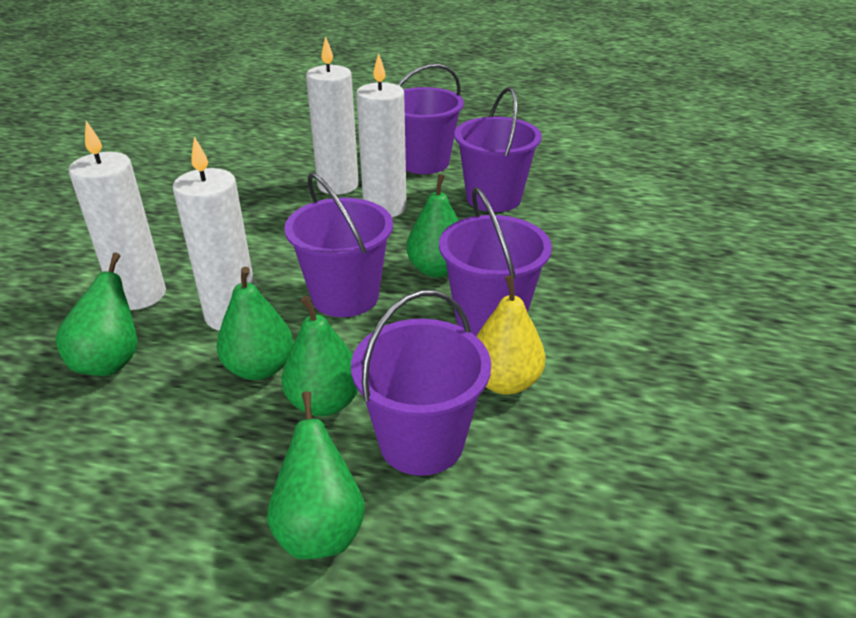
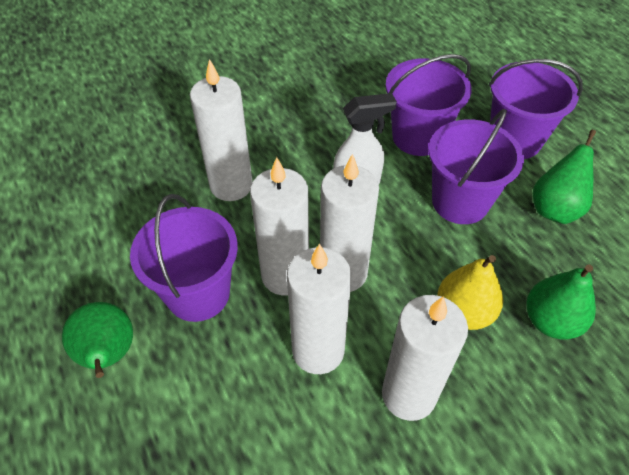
green pear: 5 -> 3
purple bucket: 5 -> 4
white candle: 4 -> 5
white spray bottle: 0 -> 1

